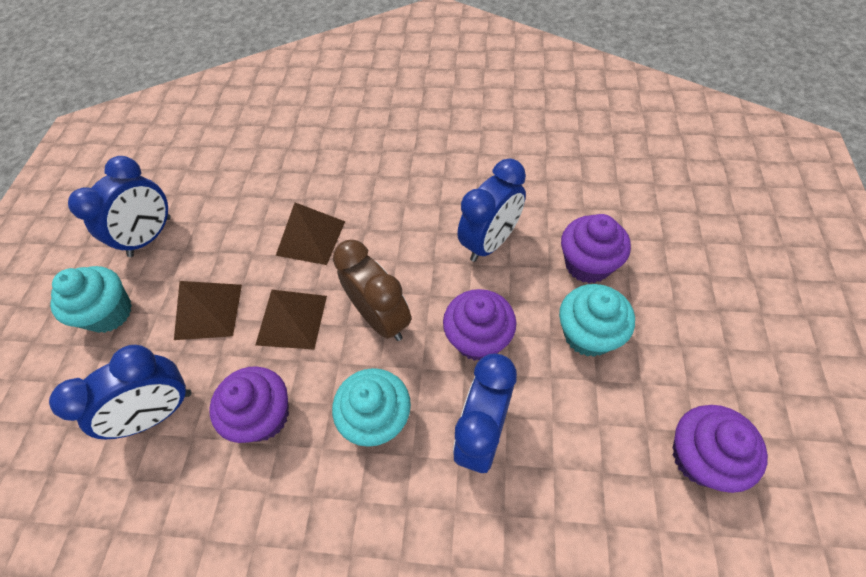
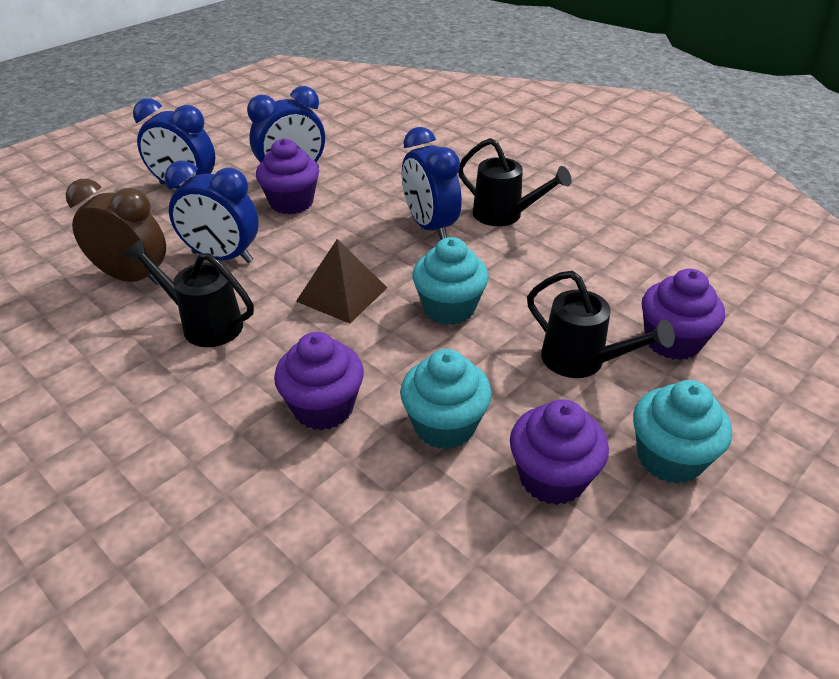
black watering can: 0 -> 3
brown pyramid: 3 -> 1

